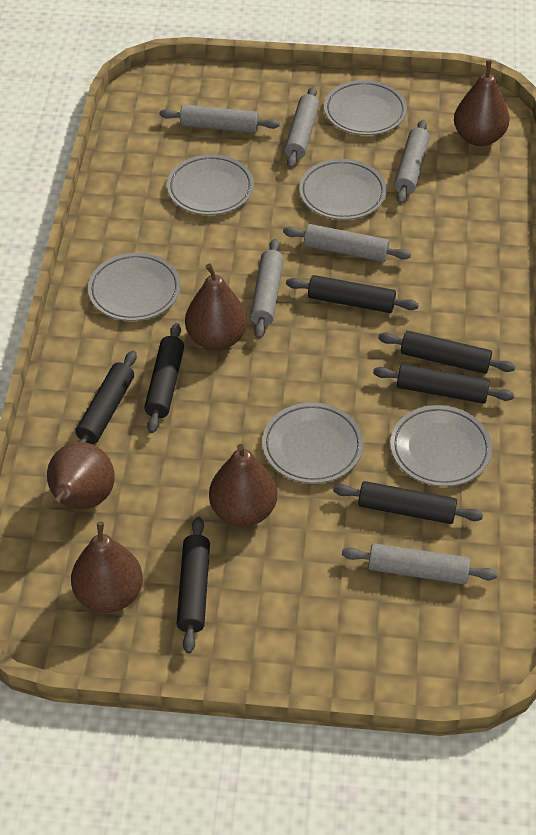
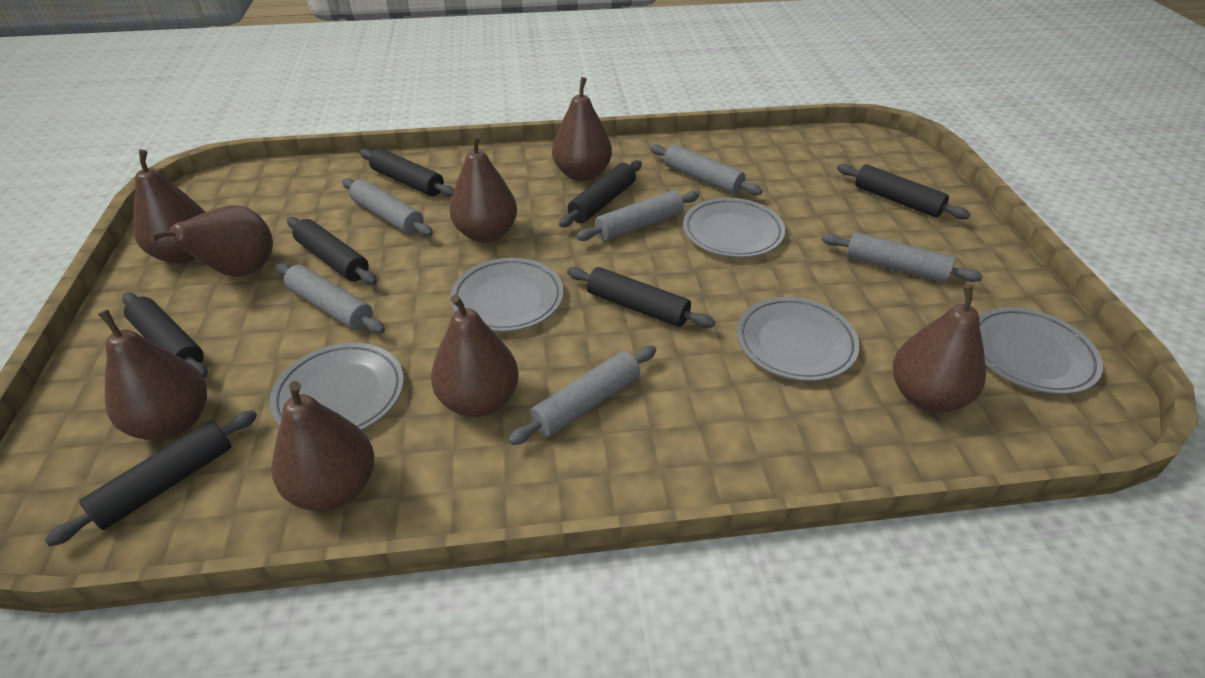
brown pear: 5 -> 8
grey plate: 6 -> 5

